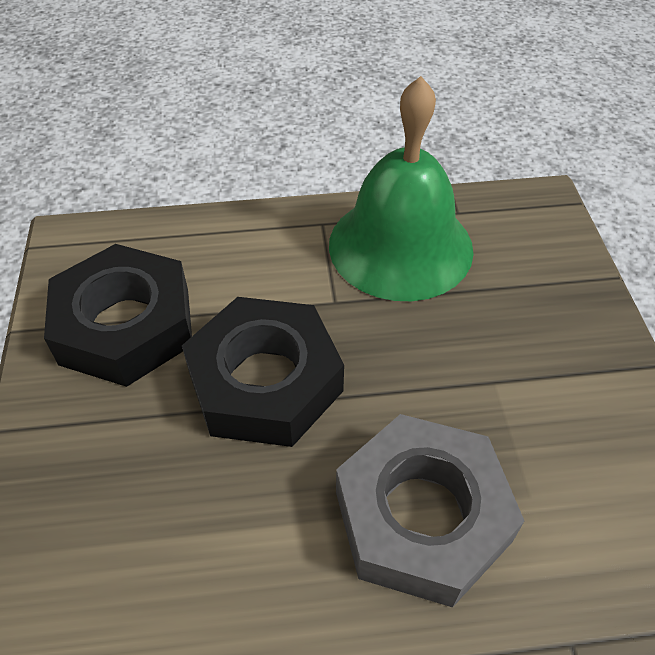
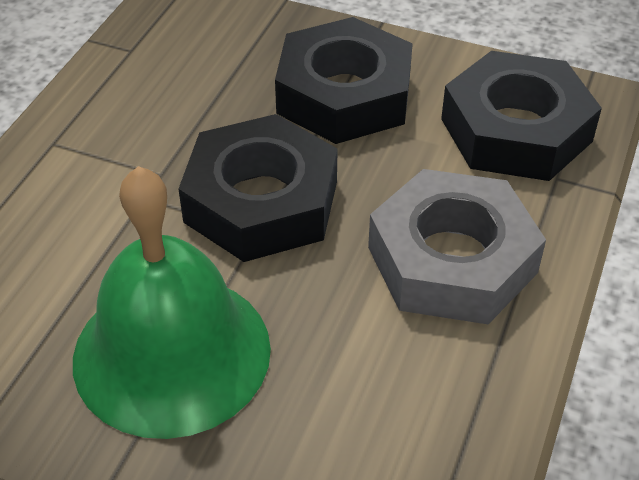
black nut: 2 -> 3

